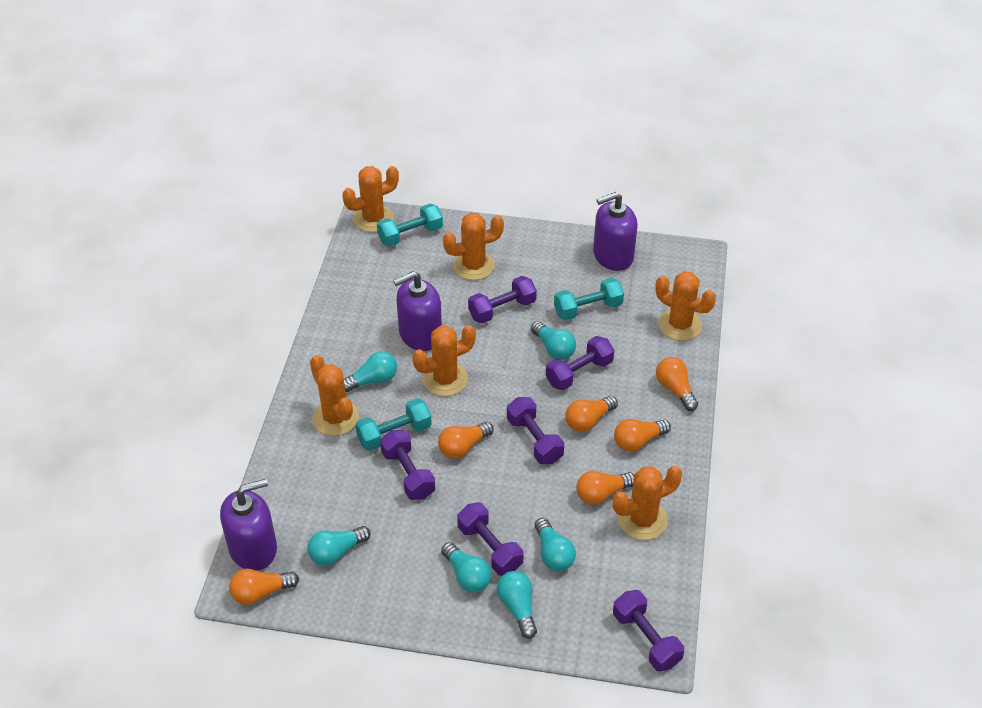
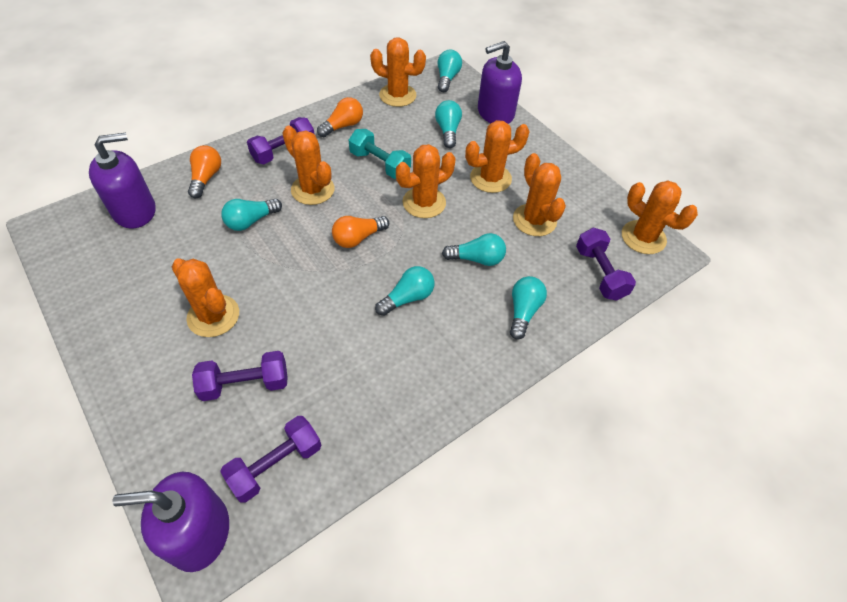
orange cactus: 6 -> 7
orange light bulb: 6 -> 3
purple dumbbell: 6 -> 4
turquoise dumbbell: 3 -> 1

